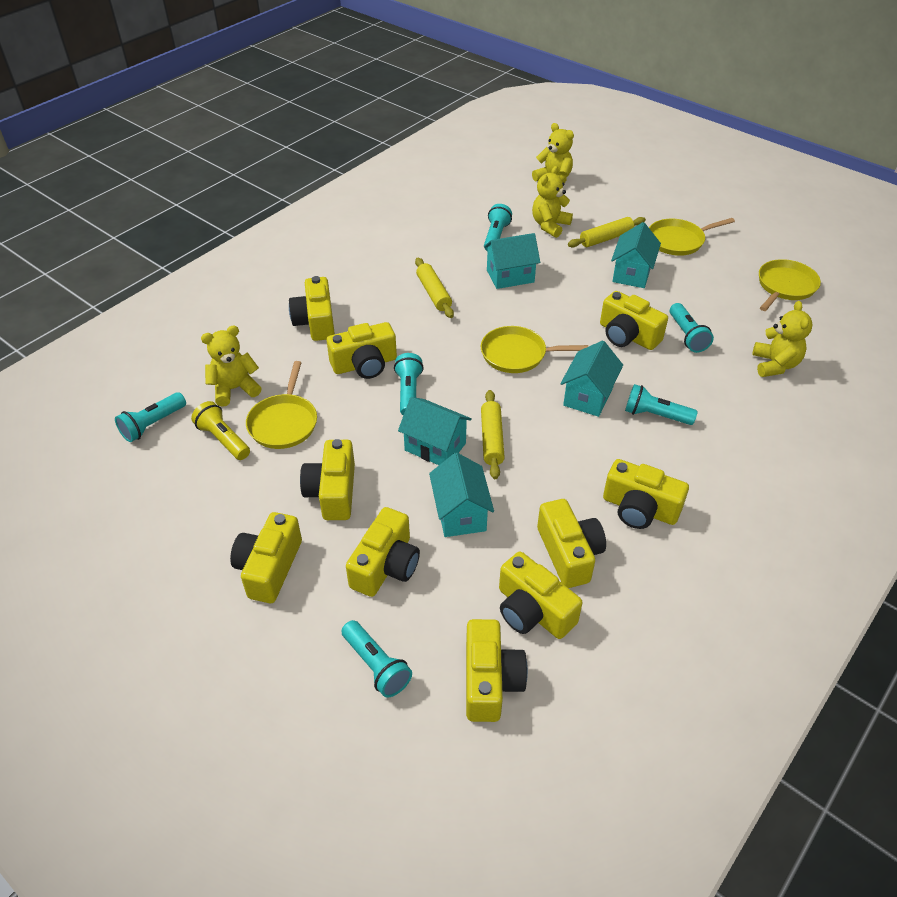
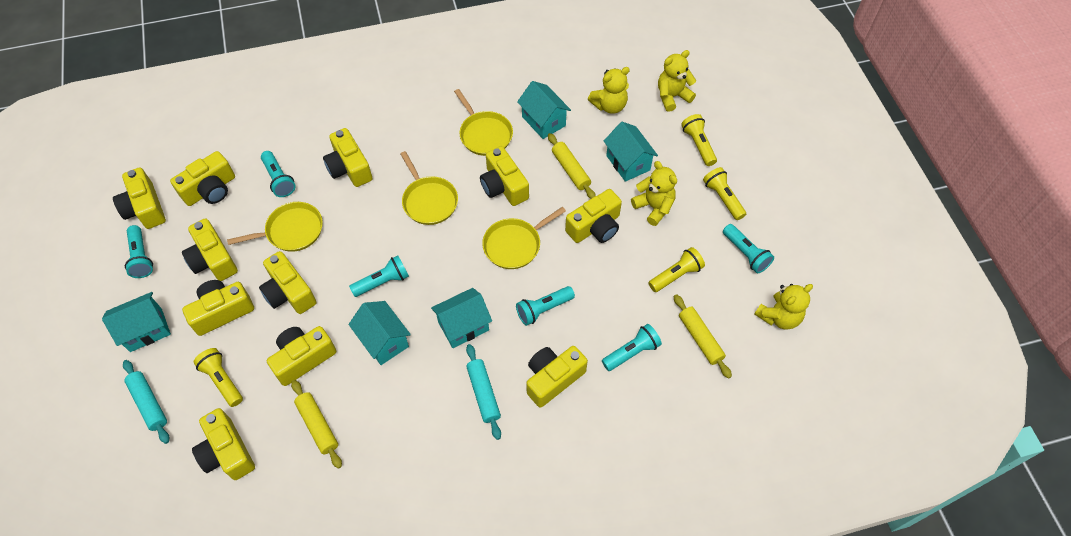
turquoise rolling pin: 0 -> 2
yellow camera: 10 -> 11
yellow flashlight: 1 -> 4

